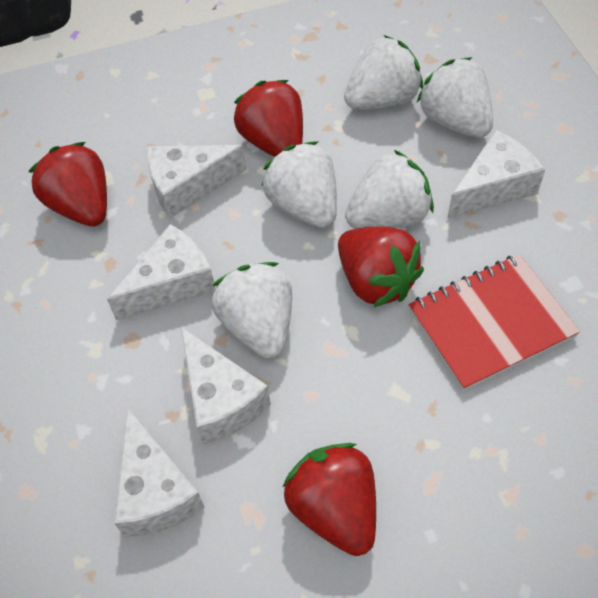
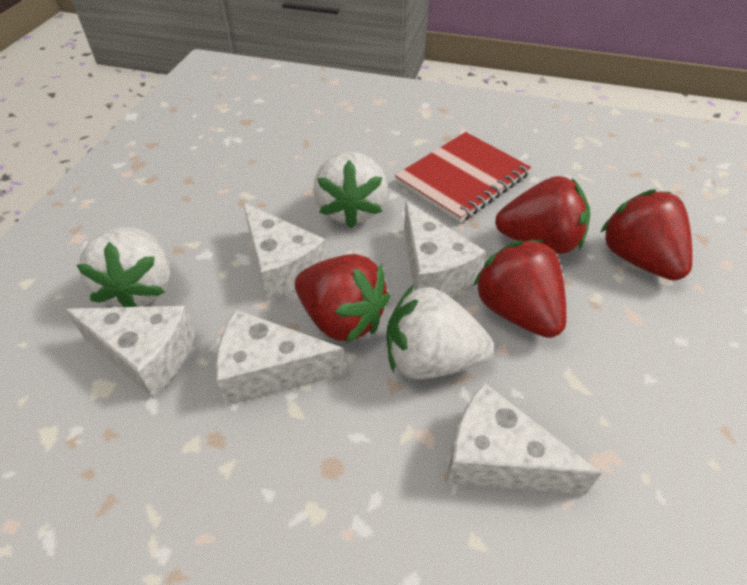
white strawberry: 5 -> 3

